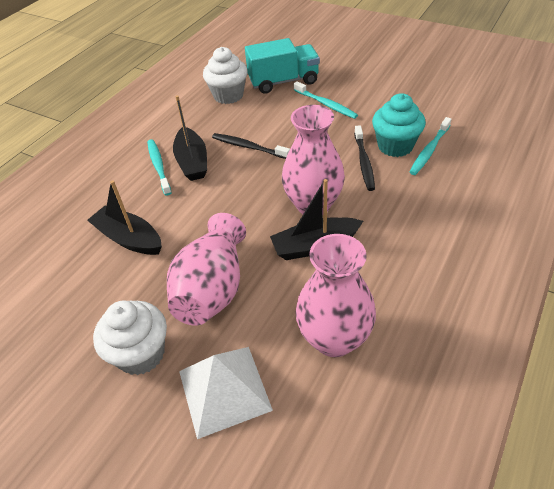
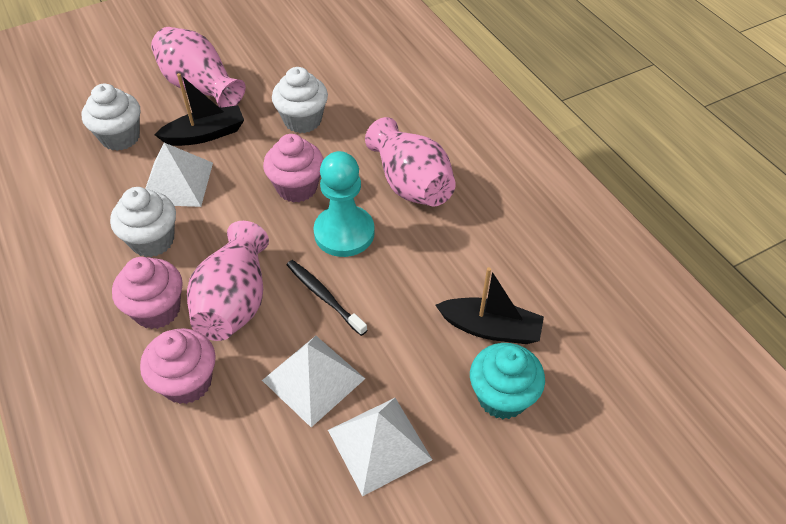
black boat: 3 -> 2
black toothbrush: 2 -> 1
pink cupcake: 0 -> 3
turquoise pawn: 0 -> 1
turquoise toothbrush: 3 -> 0
turquoise truck: 1 -> 0
white cupcake: 2 -> 3
white pyramid: 1 -> 3

